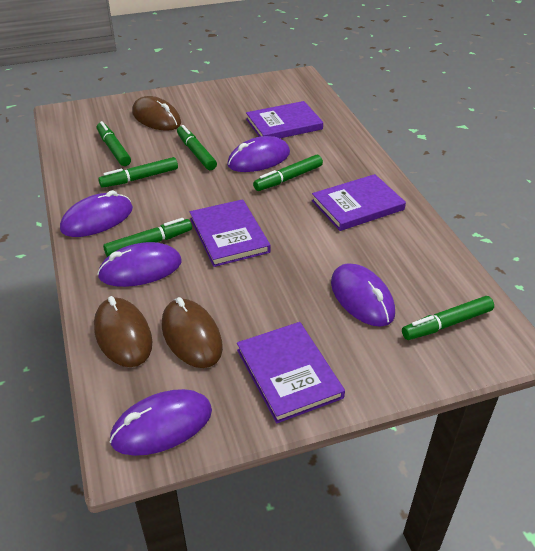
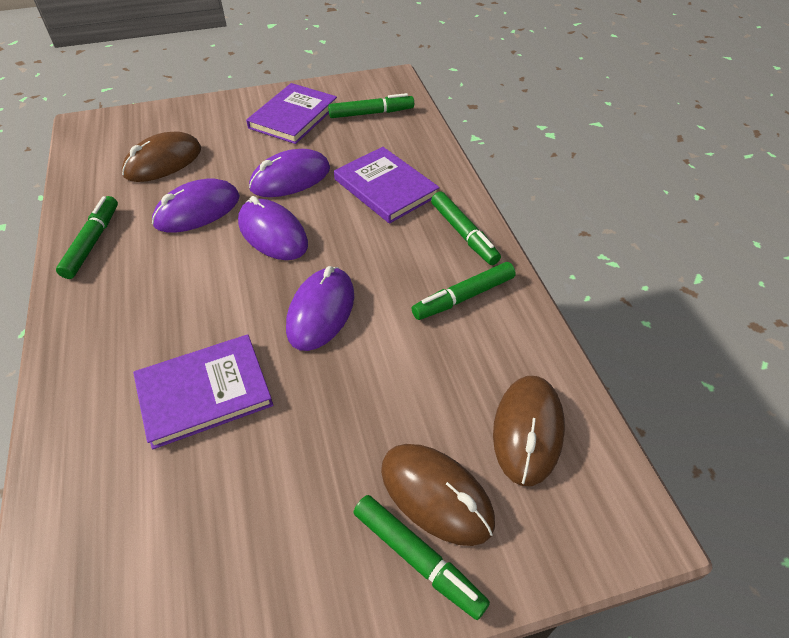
green marker: 6 -> 5
purple book: 4 -> 3
purple mouse: 5 -> 4

